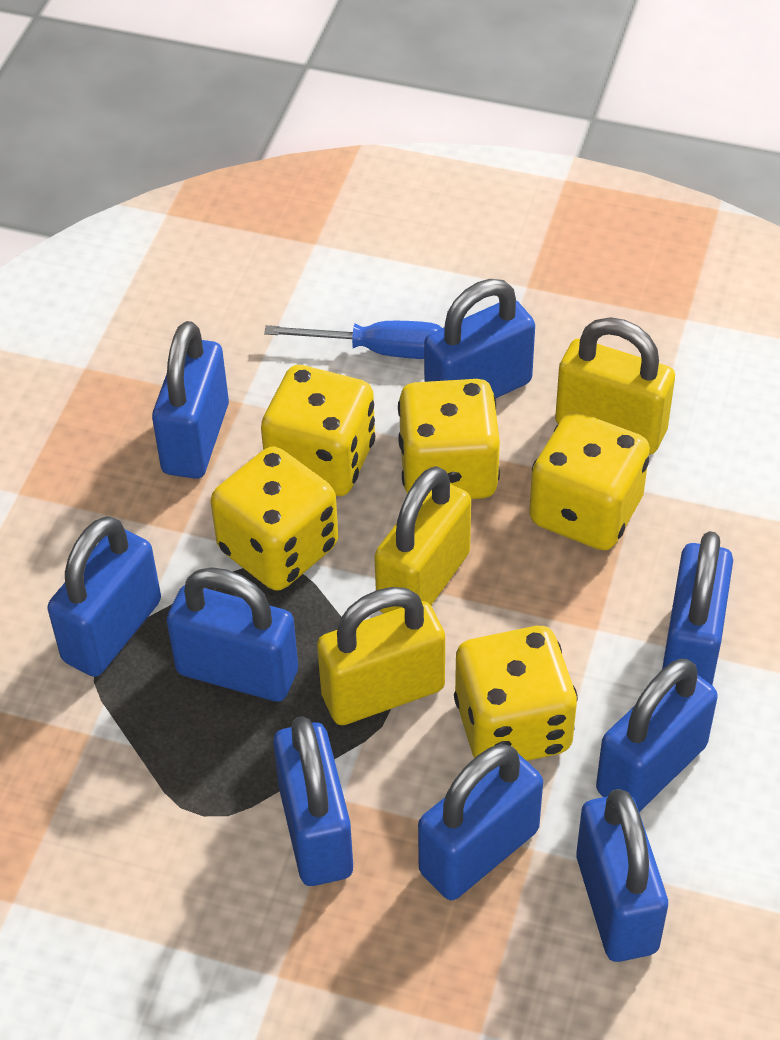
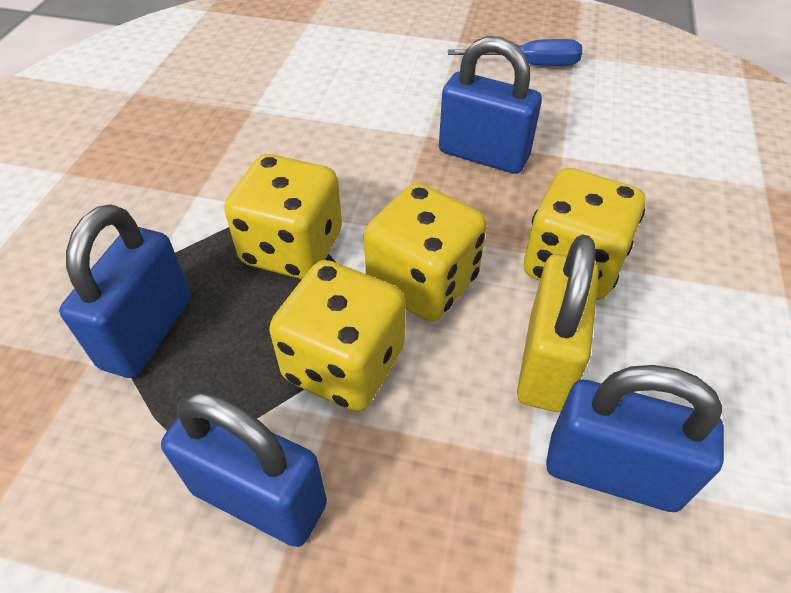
blue padlock: 9 -> 4
yellow dice: 5 -> 4
yellow padlock: 3 -> 1

